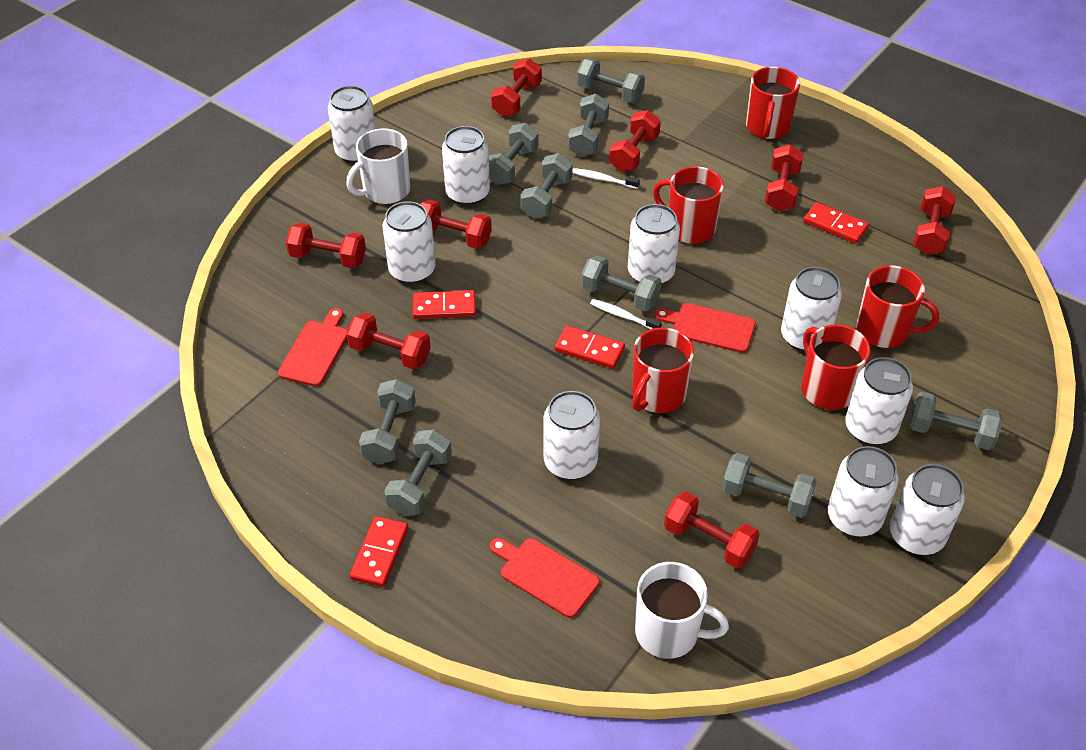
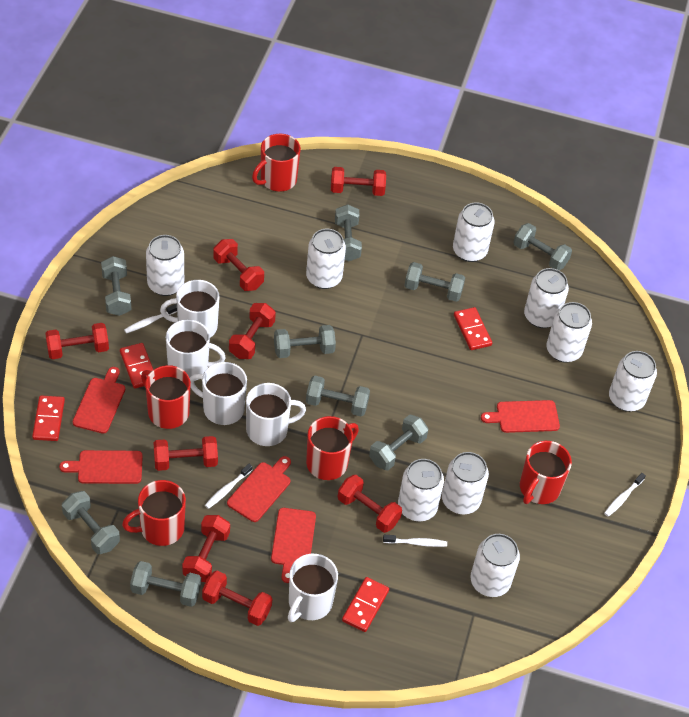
red cutting board: 3 -> 5
white mug: 2 -> 5
white toothbrush: 2 -> 4

